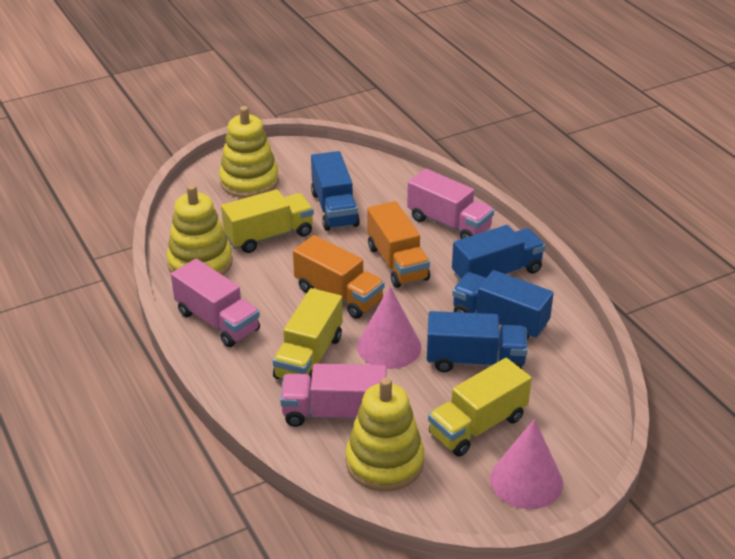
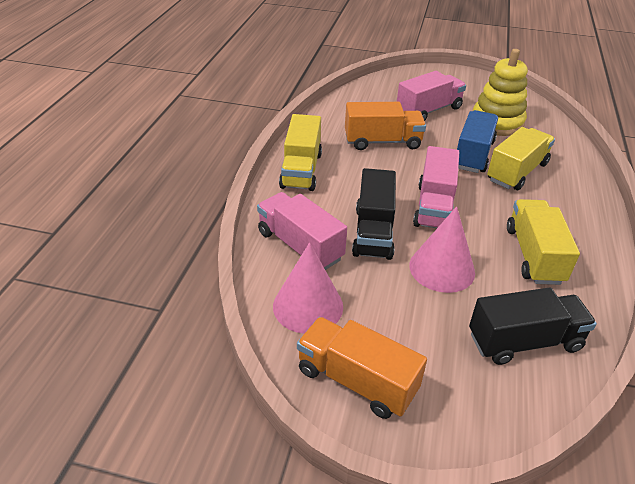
black truck: 0 -> 2
blue truck: 4 -> 1
yellow stacking toy: 3 -> 1

